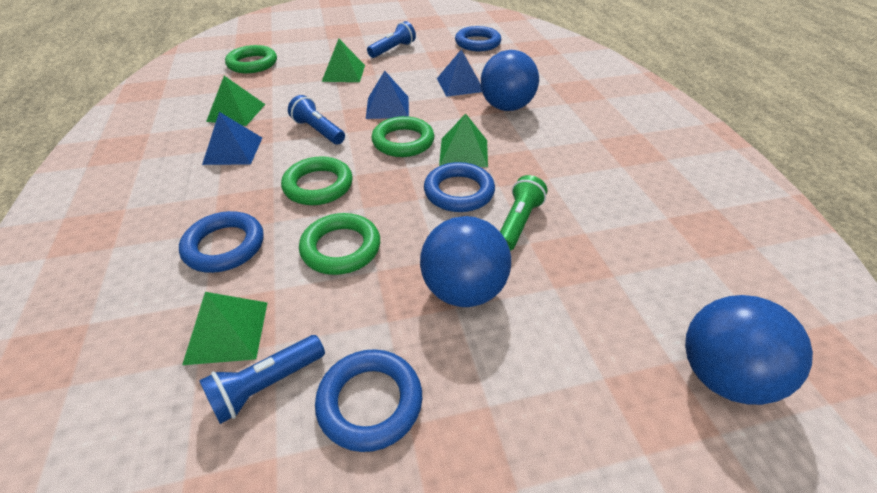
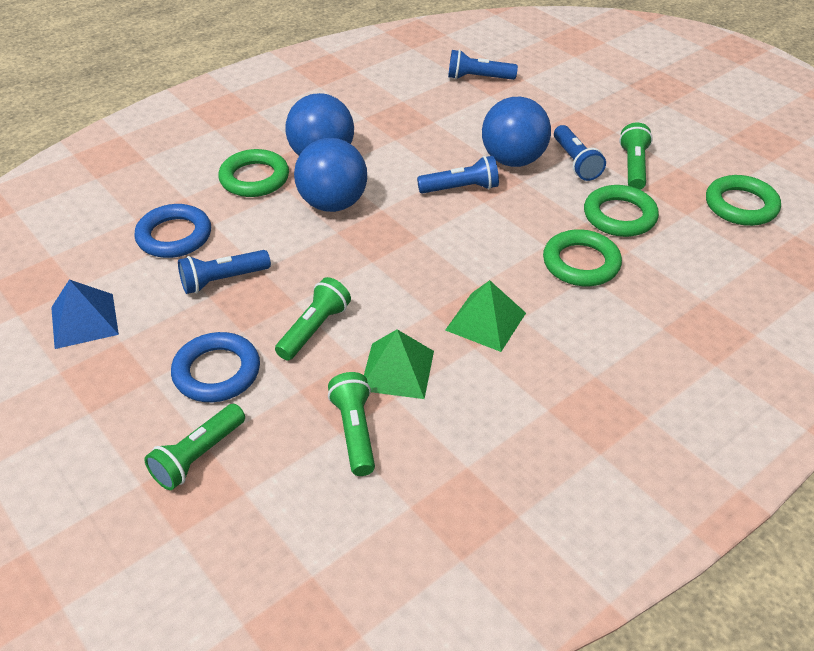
blue flashlight: 3 -> 4
blue pyramid: 3 -> 1
blue ring: 4 -> 2
green flashlight: 1 -> 4
green pyramid: 4 -> 2

